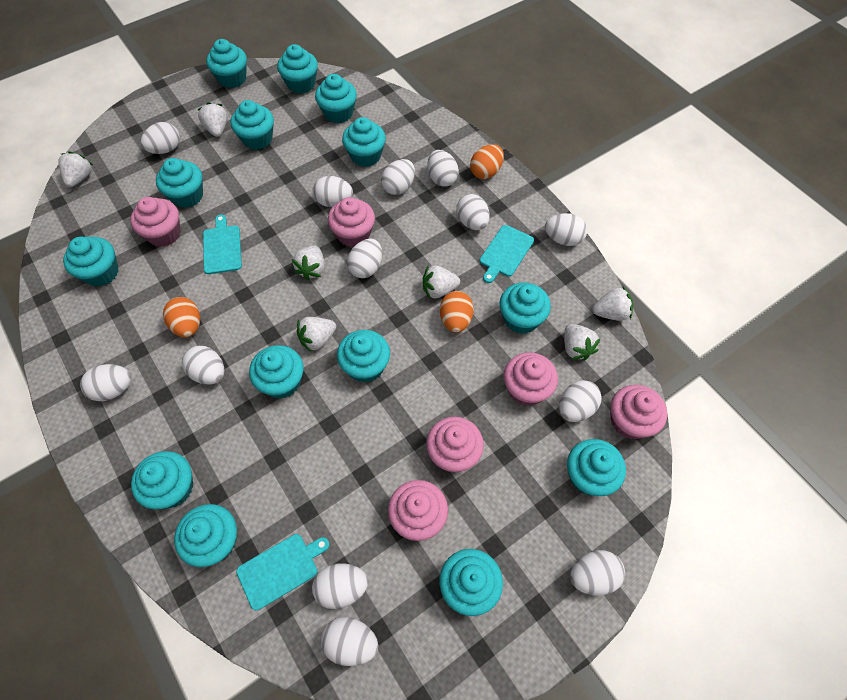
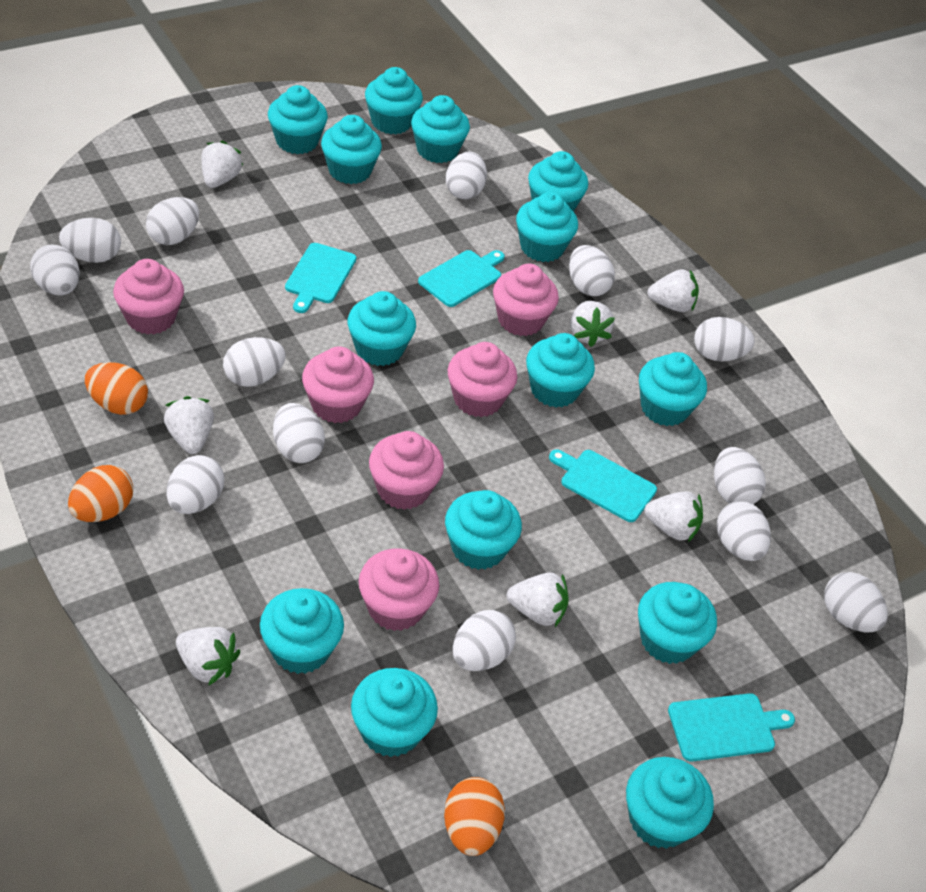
turquoise cutting board: 3 -> 4

